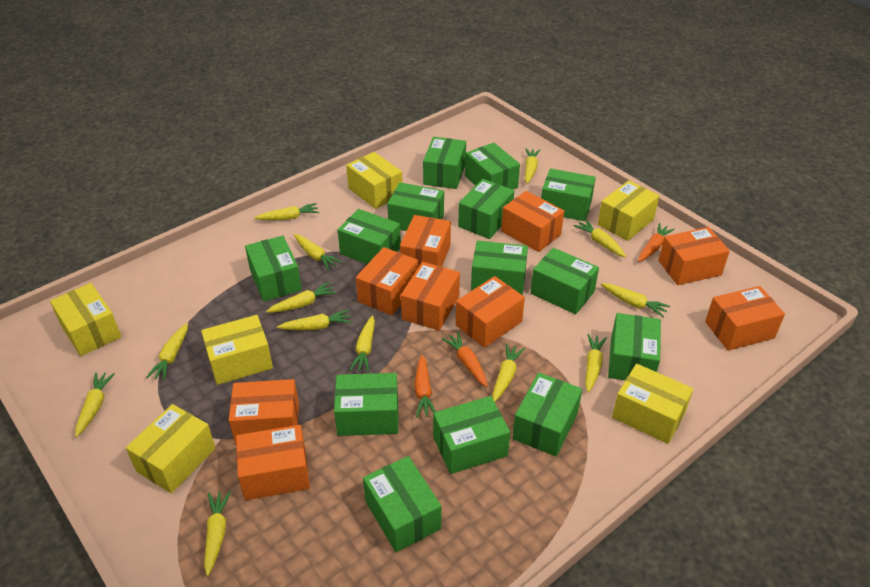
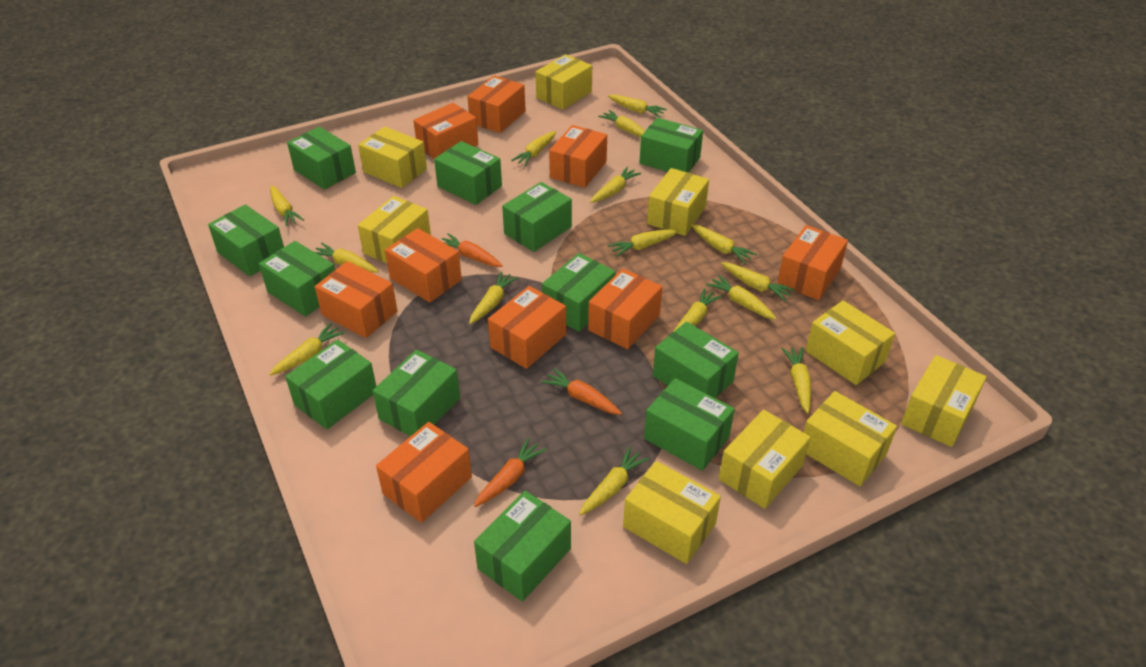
green box: 14 -> 12
yellow box: 6 -> 9
yellow carrot: 13 -> 15

